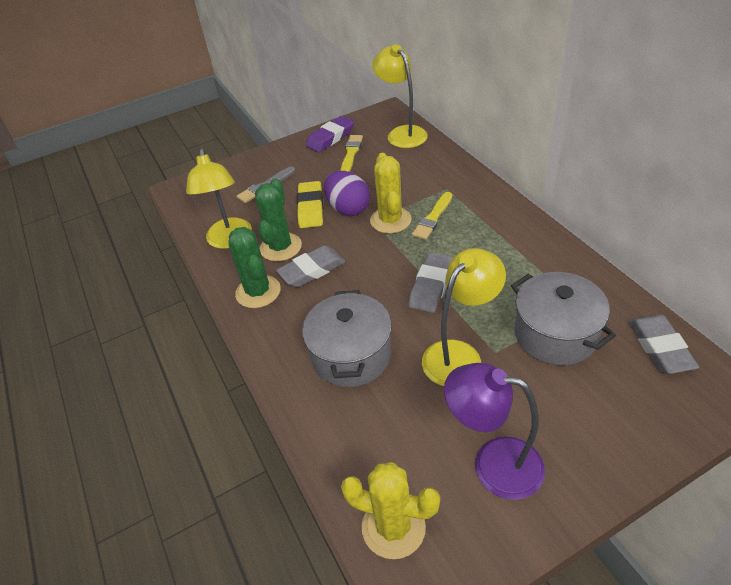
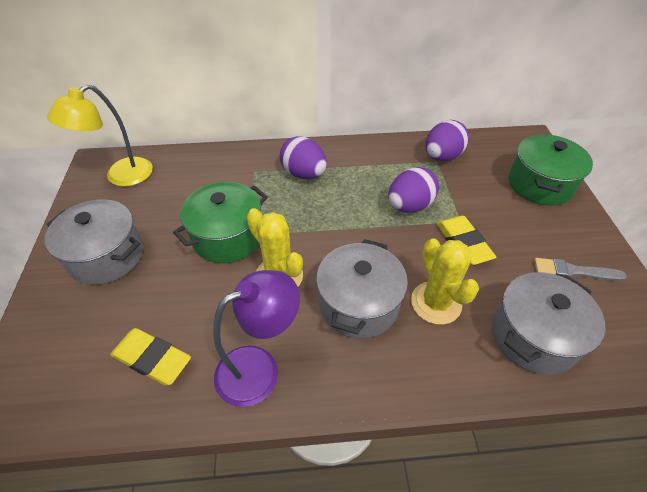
green cactus: 2 -> 0
green pot: 0 -> 2
grey eraser: 3 -> 0
grey pot: 2 -> 3
purple egg: 1 -> 3
purple eraser: 1 -> 0
yellow brush: 2 -> 0
yellow eraser: 1 -> 2
yellow lamp: 3 -> 1

